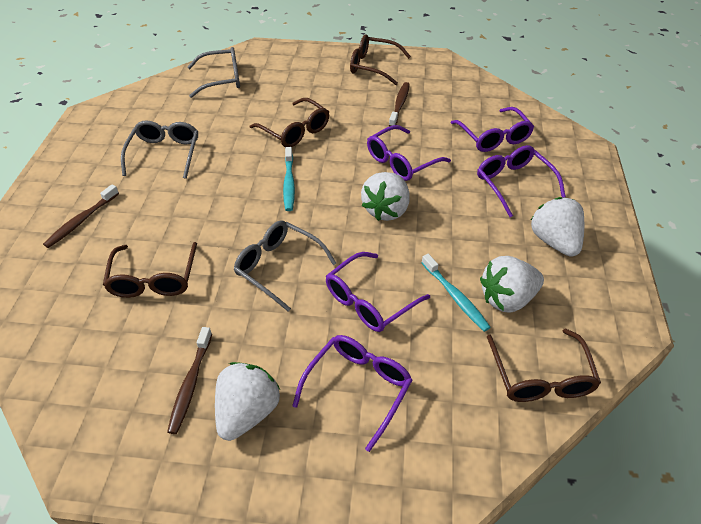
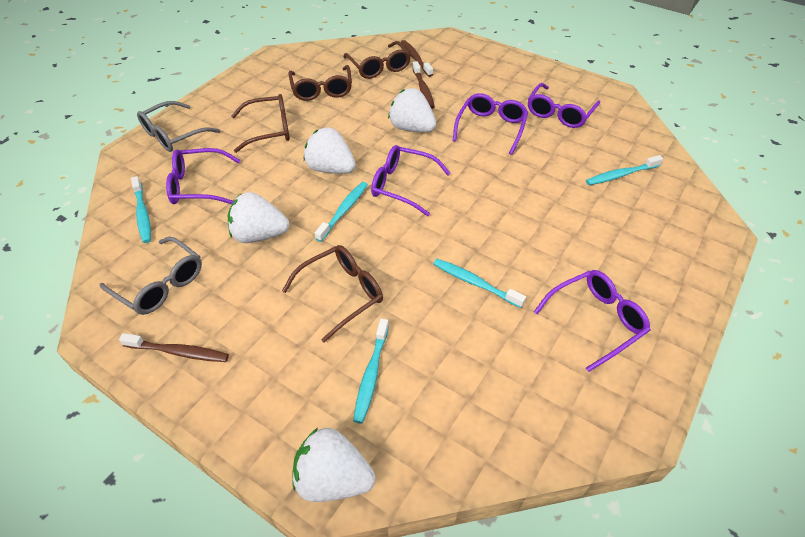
grey glasses: 3 -> 2
turquoise toothbrush: 2 -> 5

